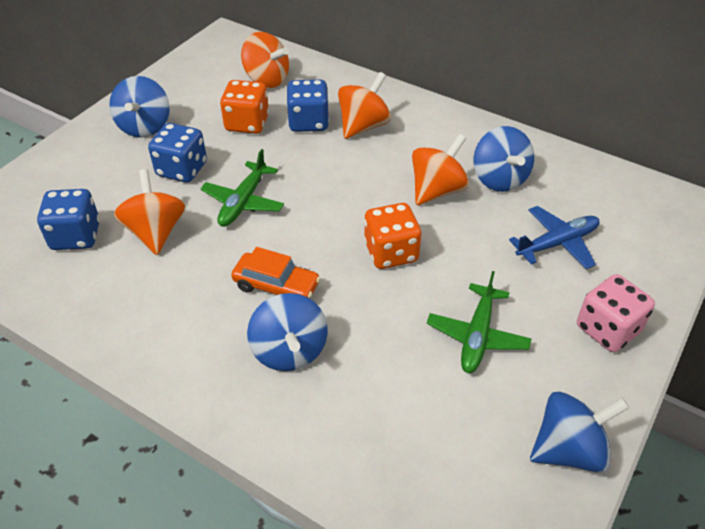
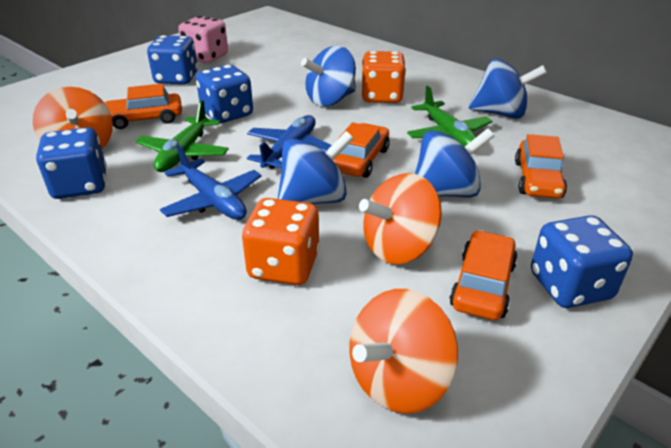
blue dice: 3 -> 4
blue plane: 1 -> 2
orange car: 1 -> 4
orange spinning top: 4 -> 3

